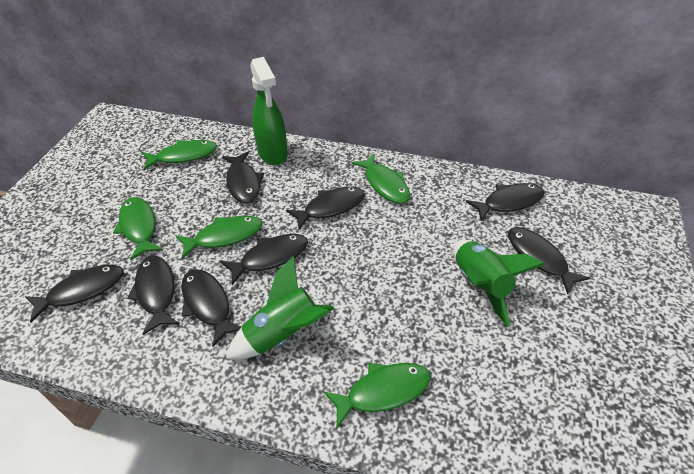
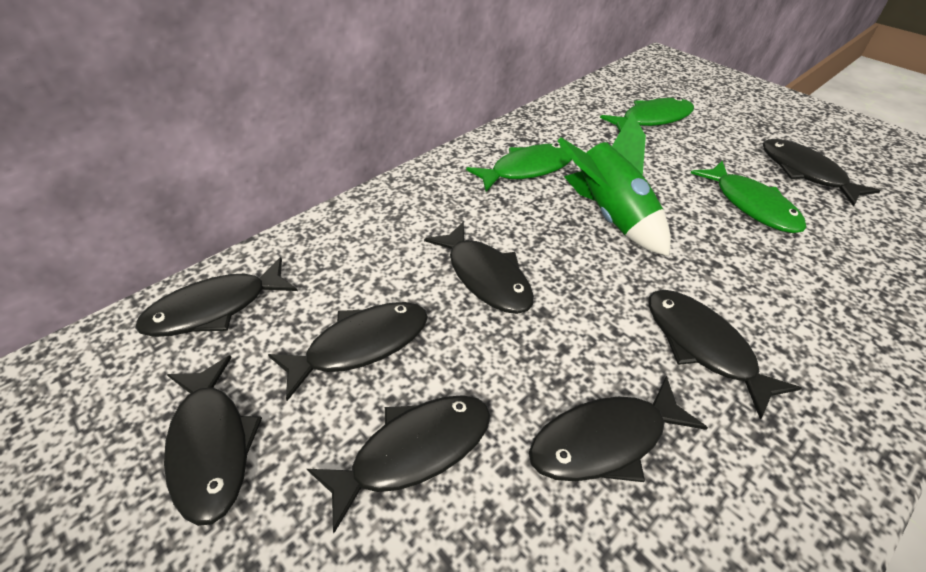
green fish: 5 -> 3
green rocket: 2 -> 1
green spray bottle: 1 -> 0

